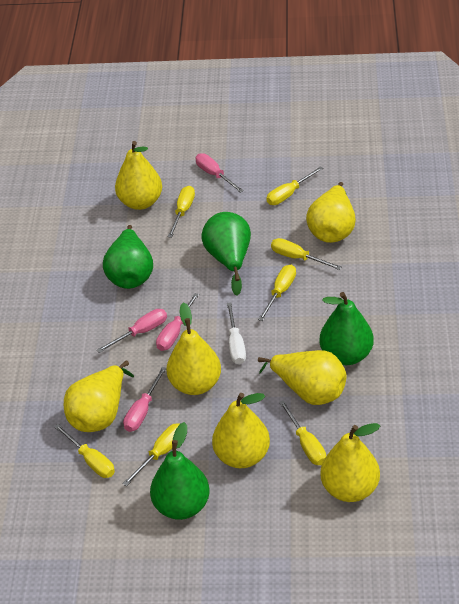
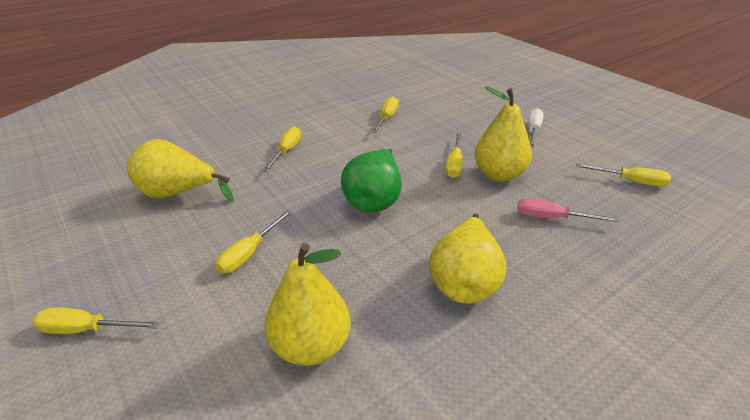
green pear: 4 -> 1
pink screwdriver: 4 -> 1
yellow pear: 7 -> 4
yellow screwdriver: 7 -> 6

